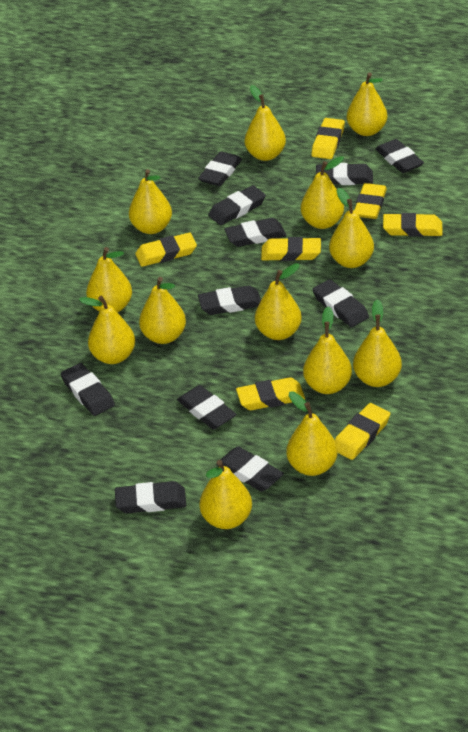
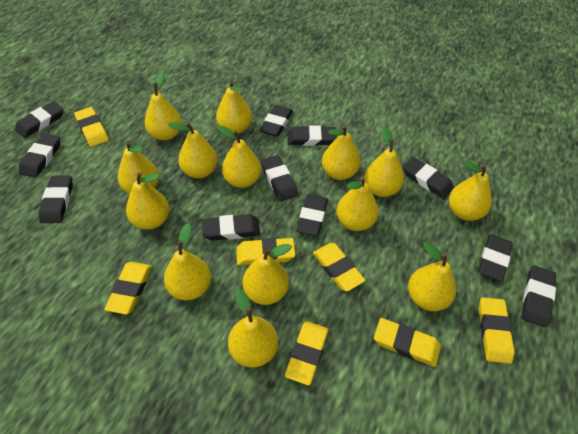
yellow pear: 13 -> 14

